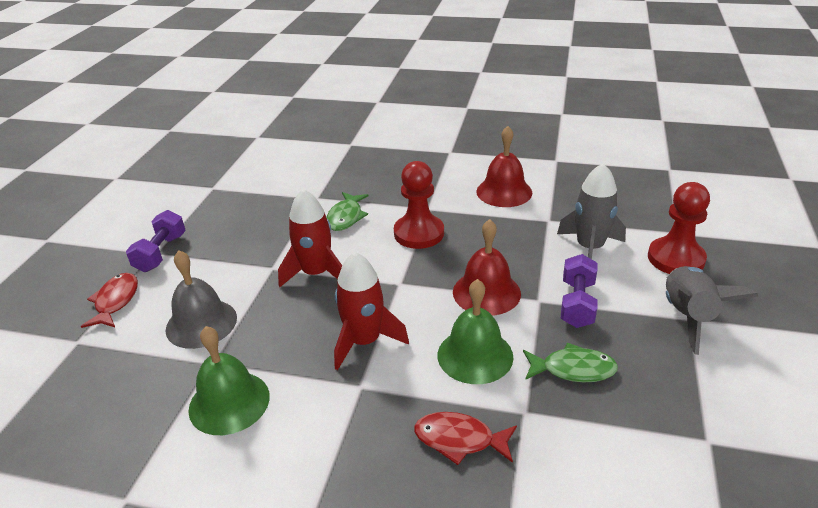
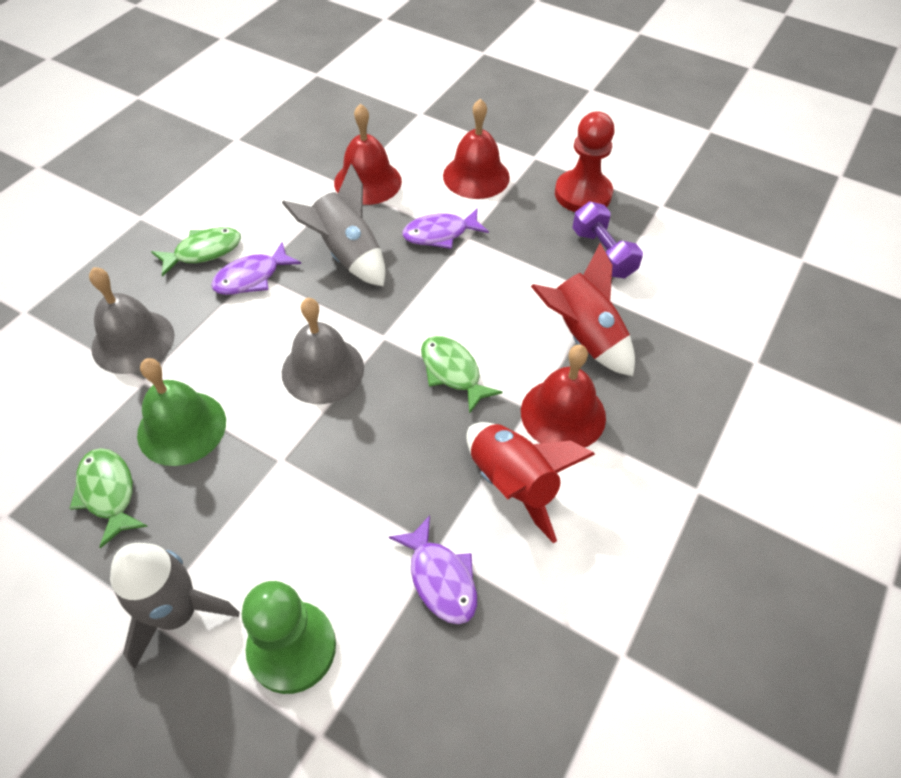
green bell: 2 -> 1
green fish: 2 -> 3
green pawn: 0 -> 1
grey bell: 1 -> 2
purple dumbbell: 2 -> 1
purple fish: 0 -> 3
red bell: 2 -> 3
red fish: 2 -> 0
red pawn: 2 -> 1

